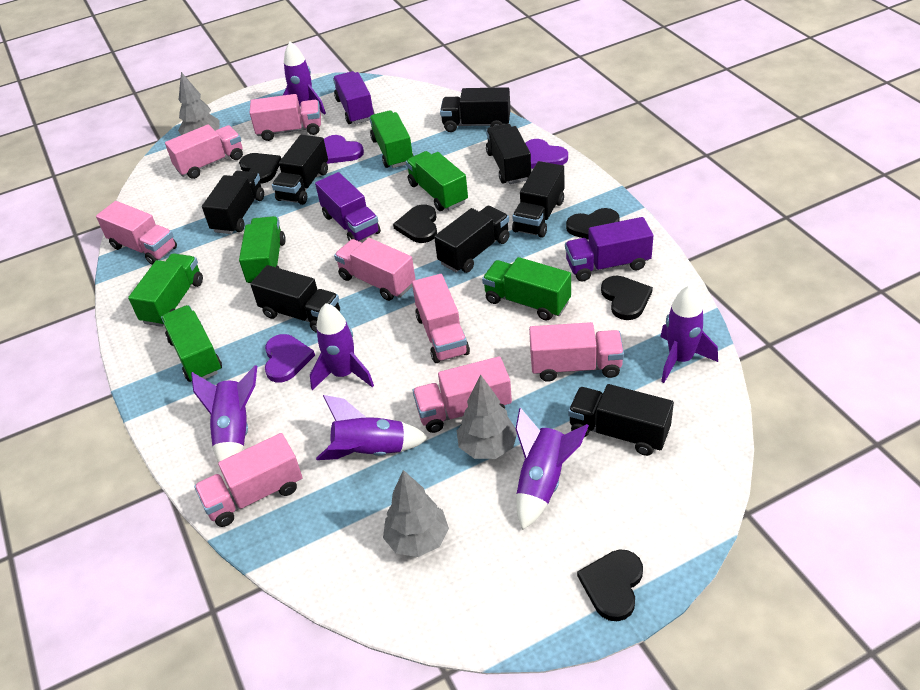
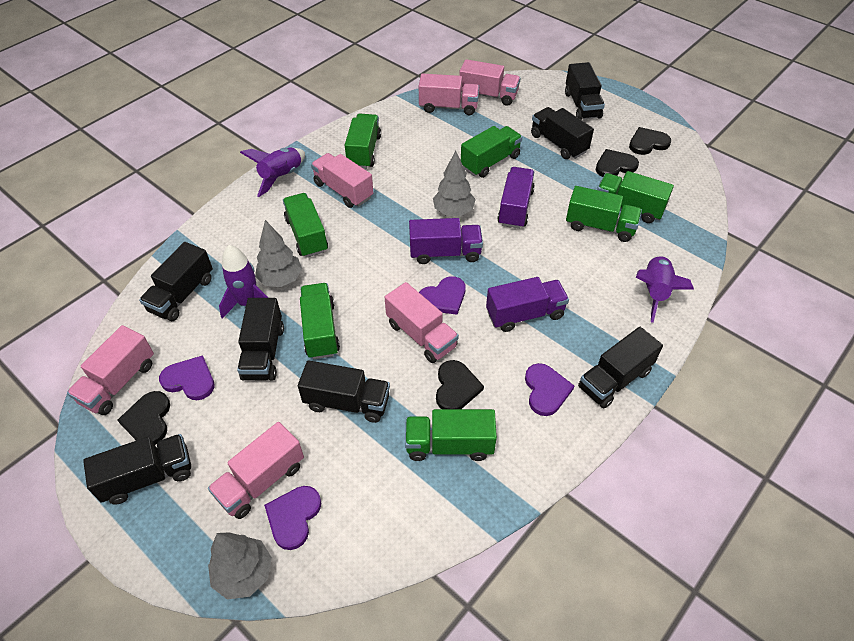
black heart: 5 -> 4
black truck: 8 -> 7
green truck: 6 -> 7
pink truck: 8 -> 6
purple heart: 3 -> 4
purple rocket: 6 -> 3

